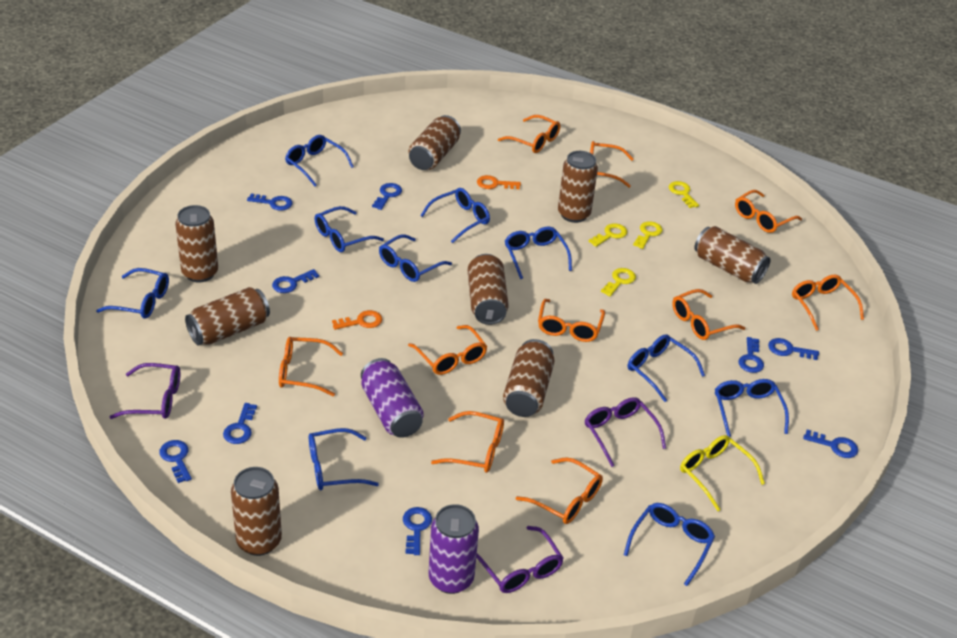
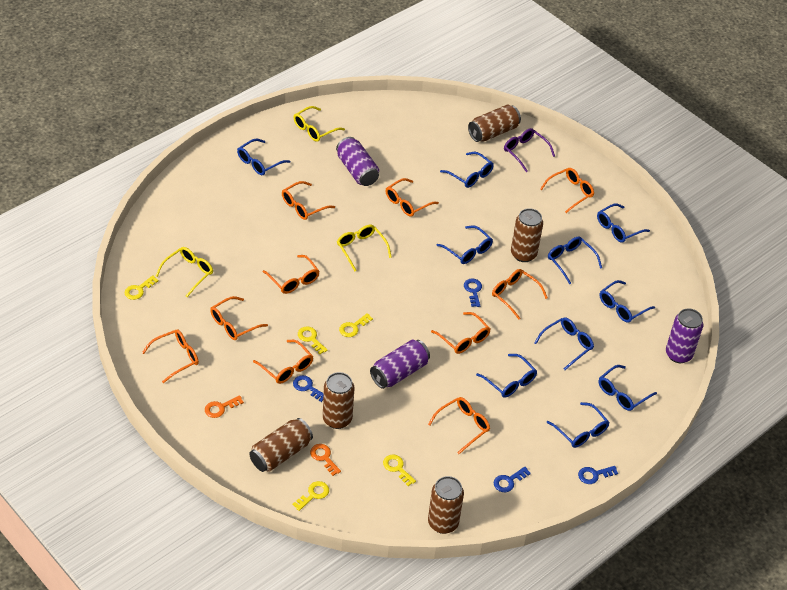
blue key: 9 -> 4
brown can: 8 -> 5
purple can: 2 -> 3
purple glasses: 3 -> 1
yellow glasses: 1 -> 3
yellow key: 4 -> 5

